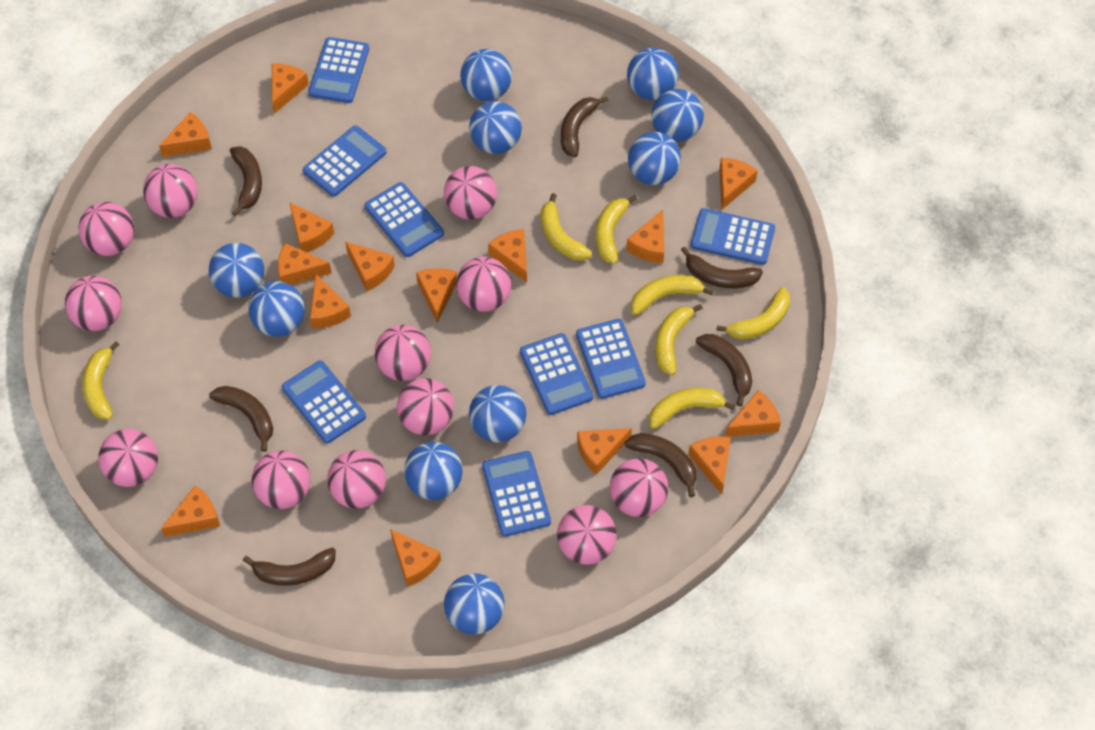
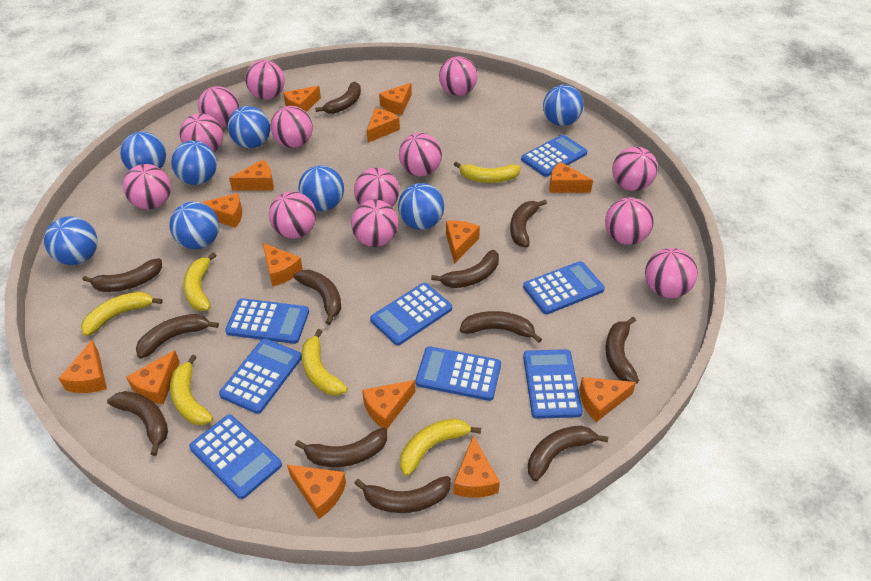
blue ball: 10 -> 8
brown banana: 7 -> 12
orange cheese: 15 -> 14
pink ball: 12 -> 13
yellow banana: 7 -> 6

